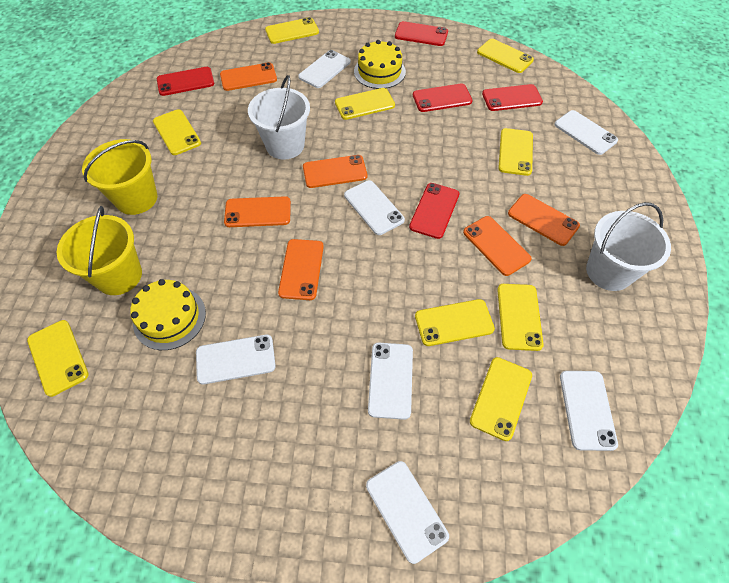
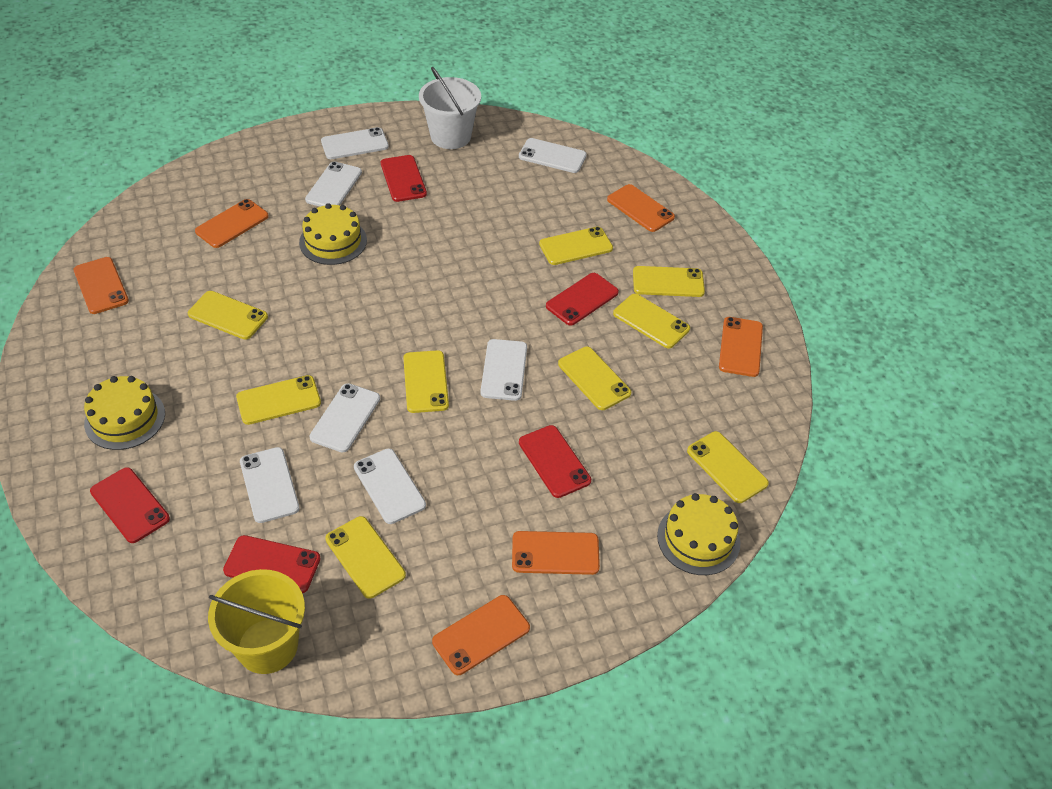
white bucket: 2 -> 1
yellow bucket: 2 -> 1
yellow cake: 2 -> 3

